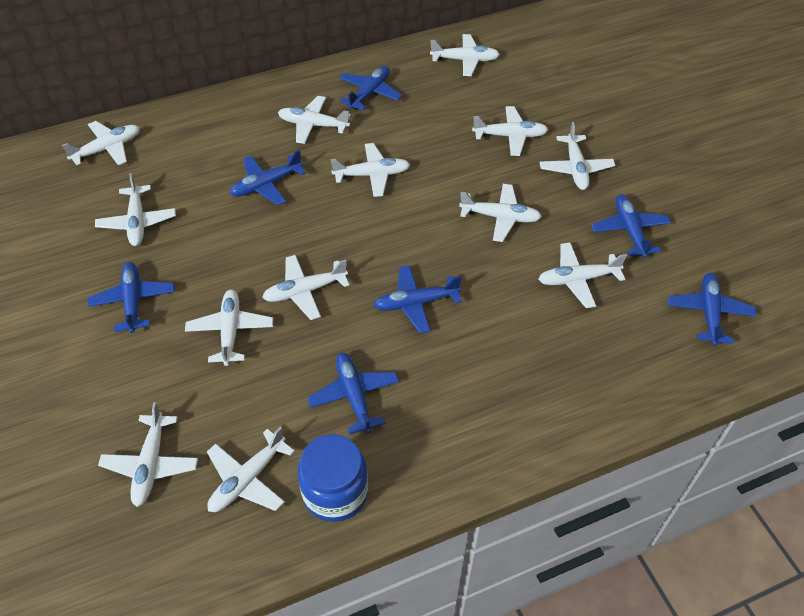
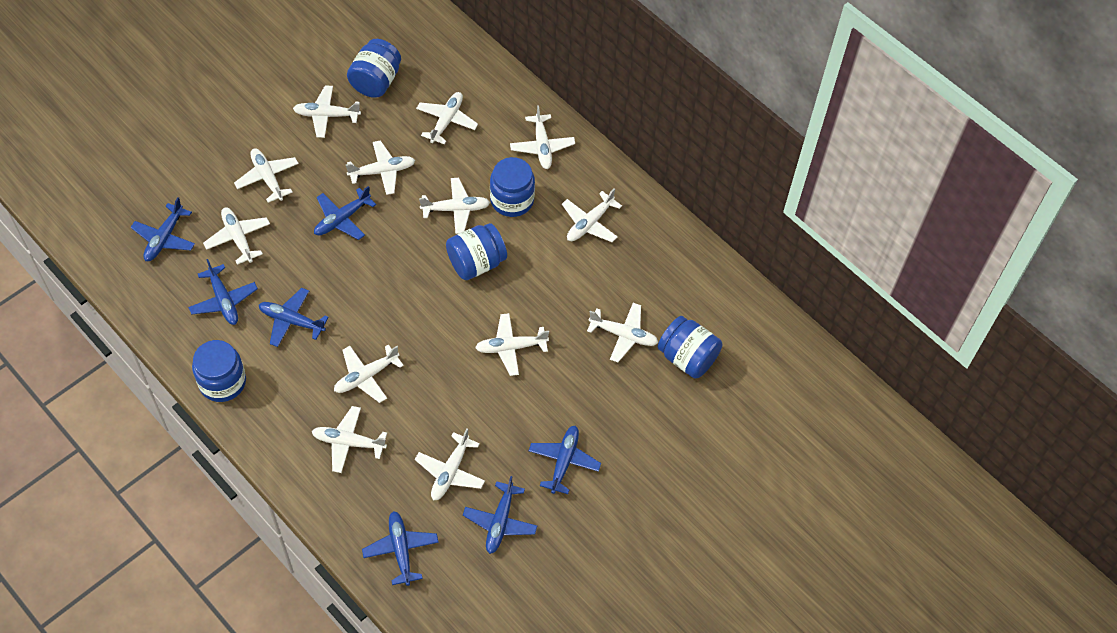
blue jar: 1 -> 5

